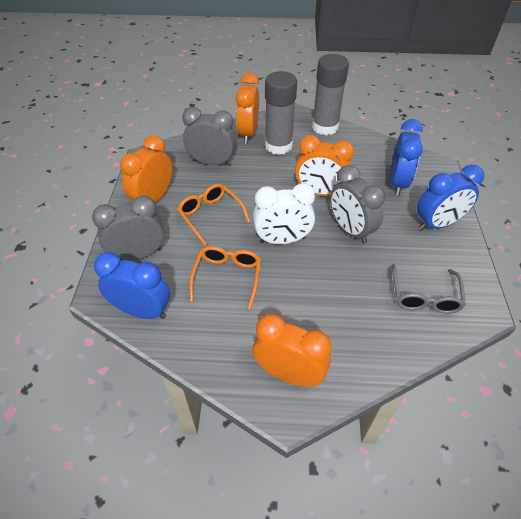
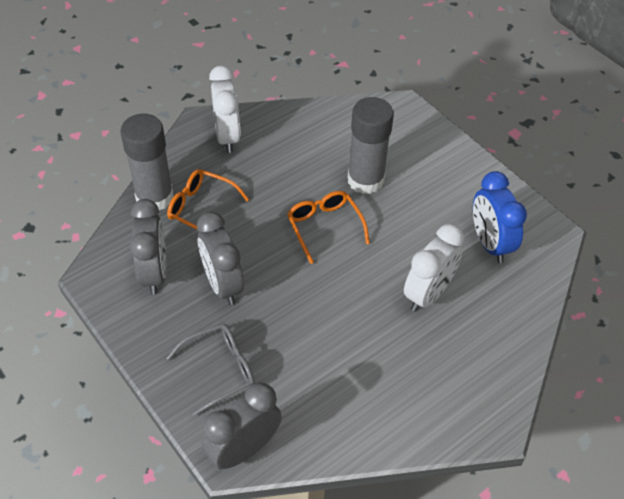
blue clock: 3 -> 1
orange clock: 4 -> 0
white clock: 1 -> 2

